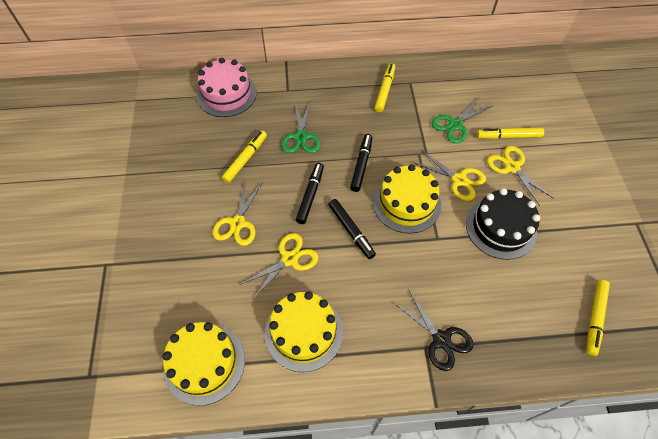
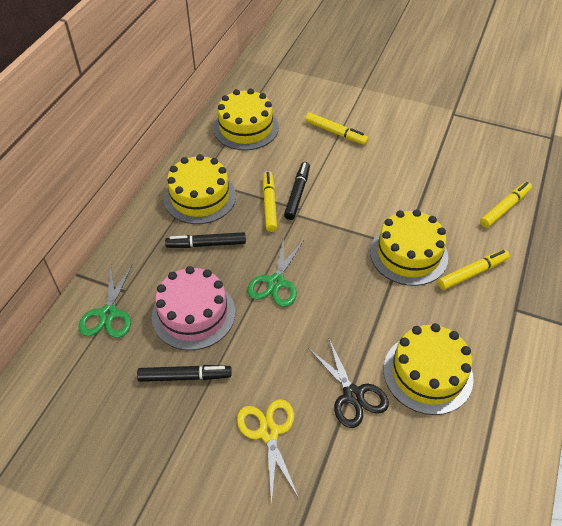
black cake: 1 -> 0
yellow cake: 3 -> 4
yellow scissors: 4 -> 1

